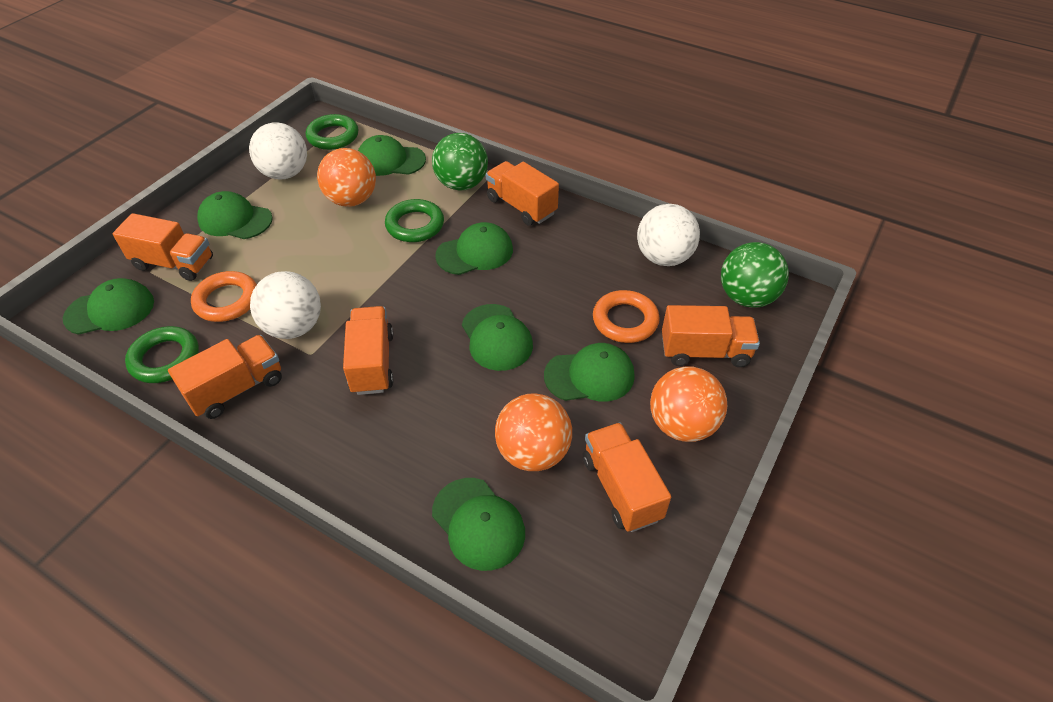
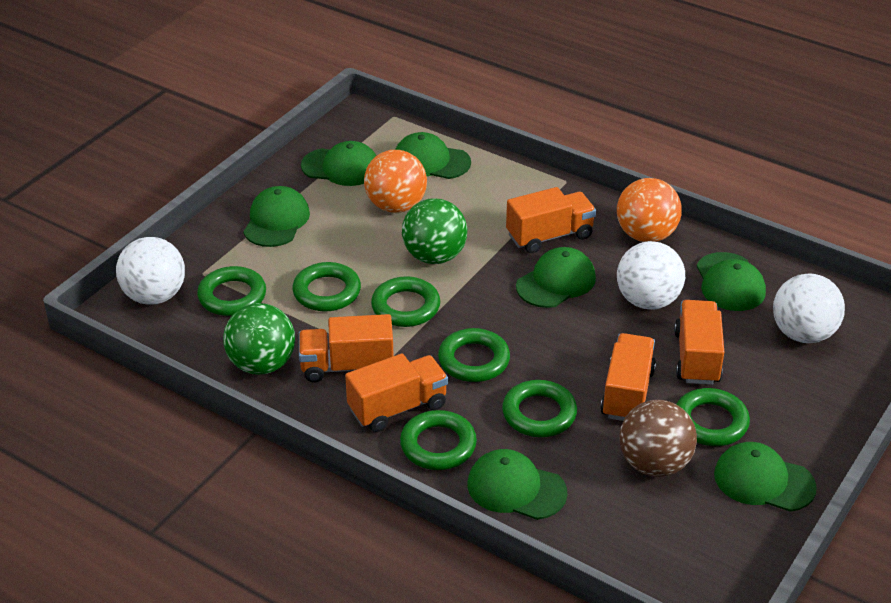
brown ball: 0 -> 1
green ring: 3 -> 7
orange ball: 3 -> 2
orange ring: 2 -> 0
orange truck: 6 -> 5

